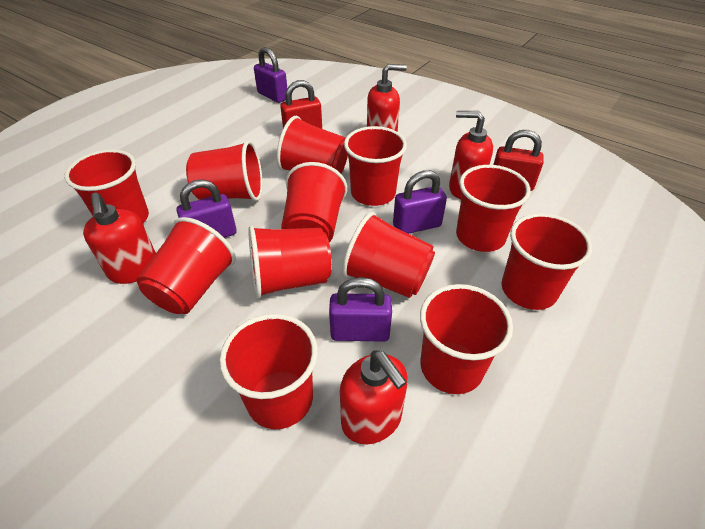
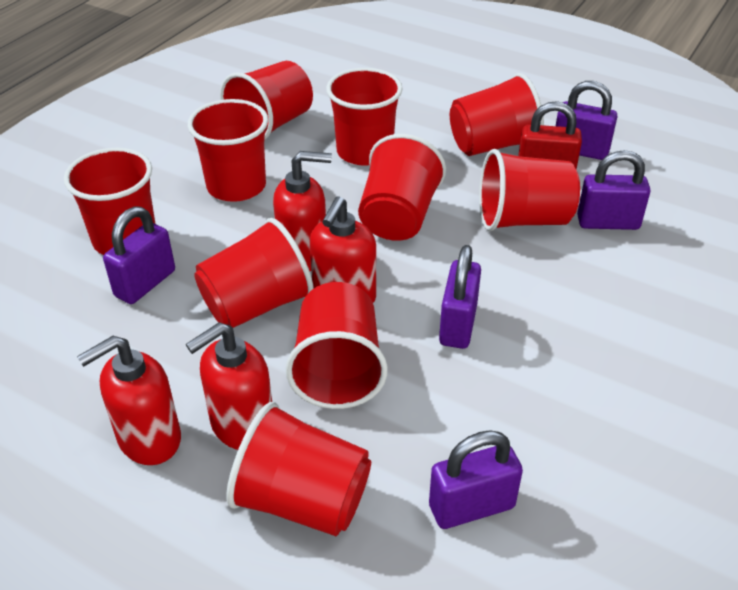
purple padlock: 4 -> 5
red cup: 12 -> 10
red padlock: 2 -> 1

